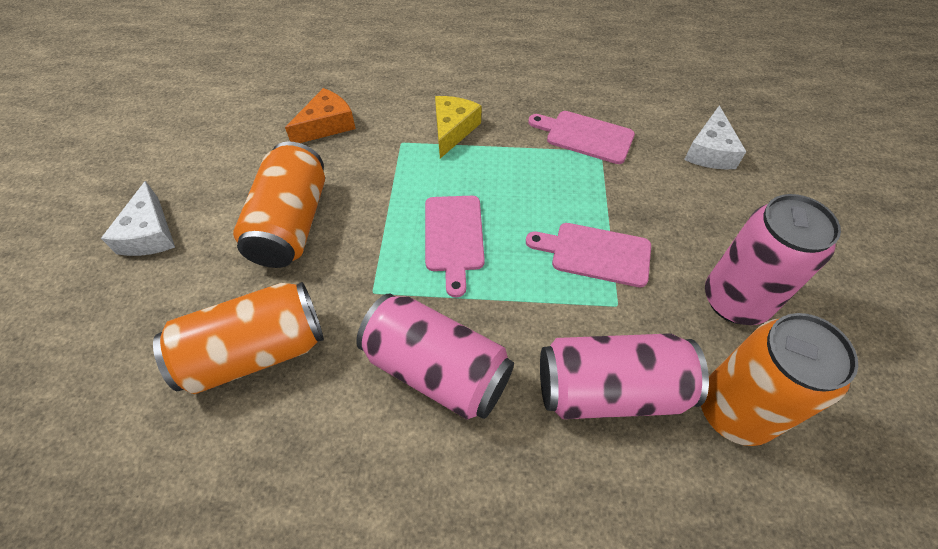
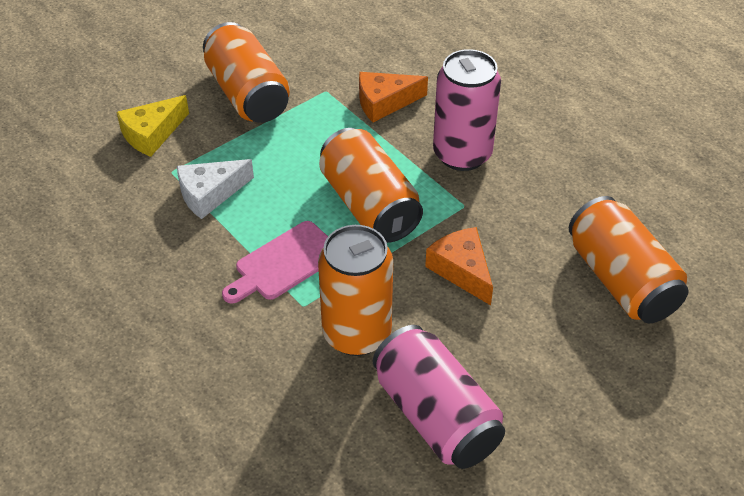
orange can: 3 -> 4
orange cheese: 1 -> 2
pink can: 3 -> 2
pink cutting board: 3 -> 1
white cheese: 2 -> 1

